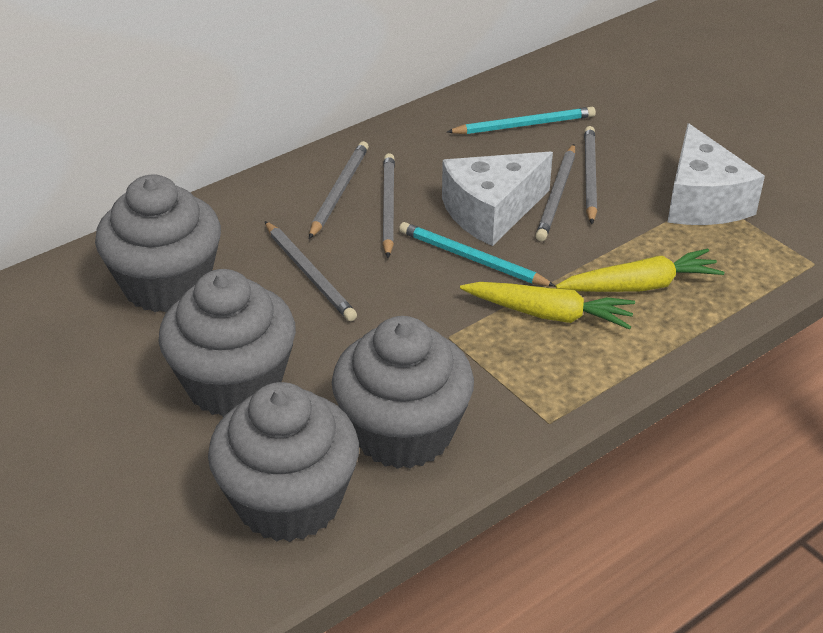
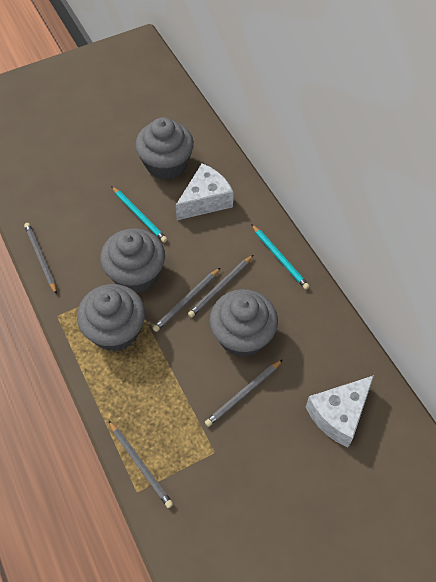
yellow carrot: 2 -> 0

